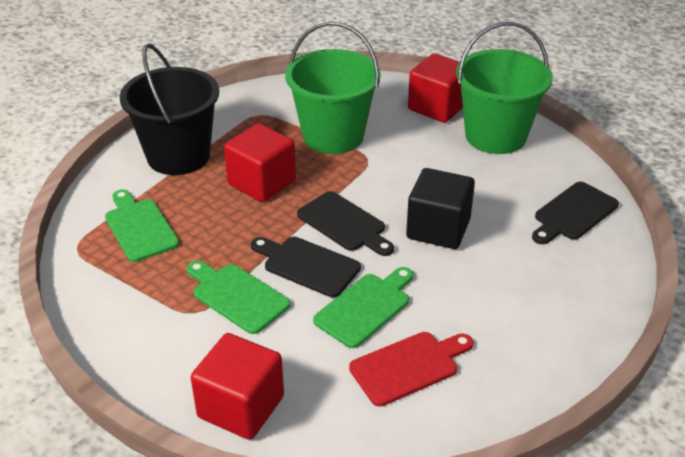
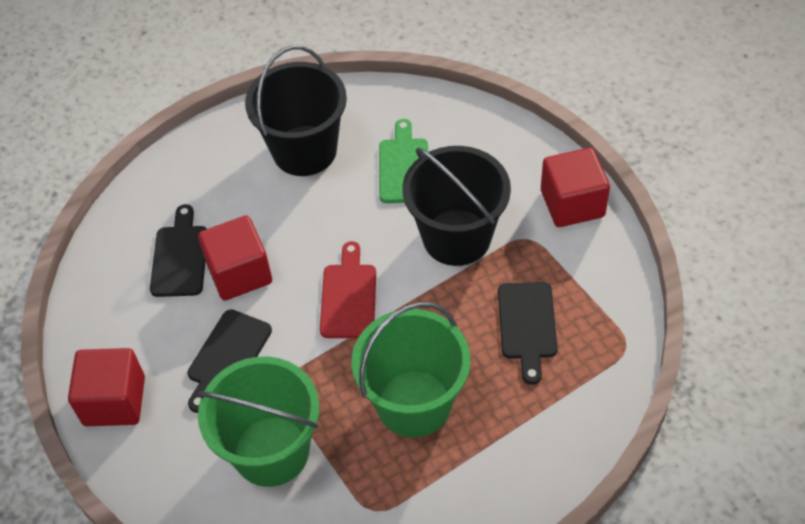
black bucket: 1 -> 2
black cube: 1 -> 0
green cutting board: 3 -> 1

